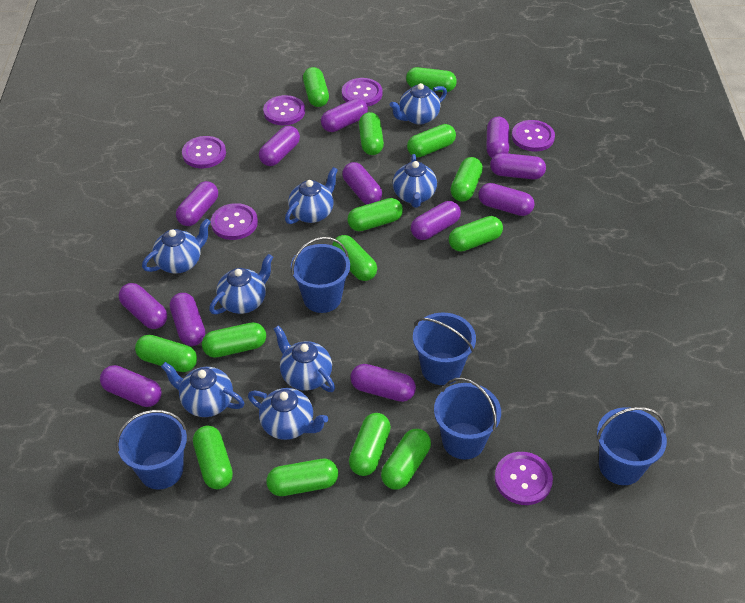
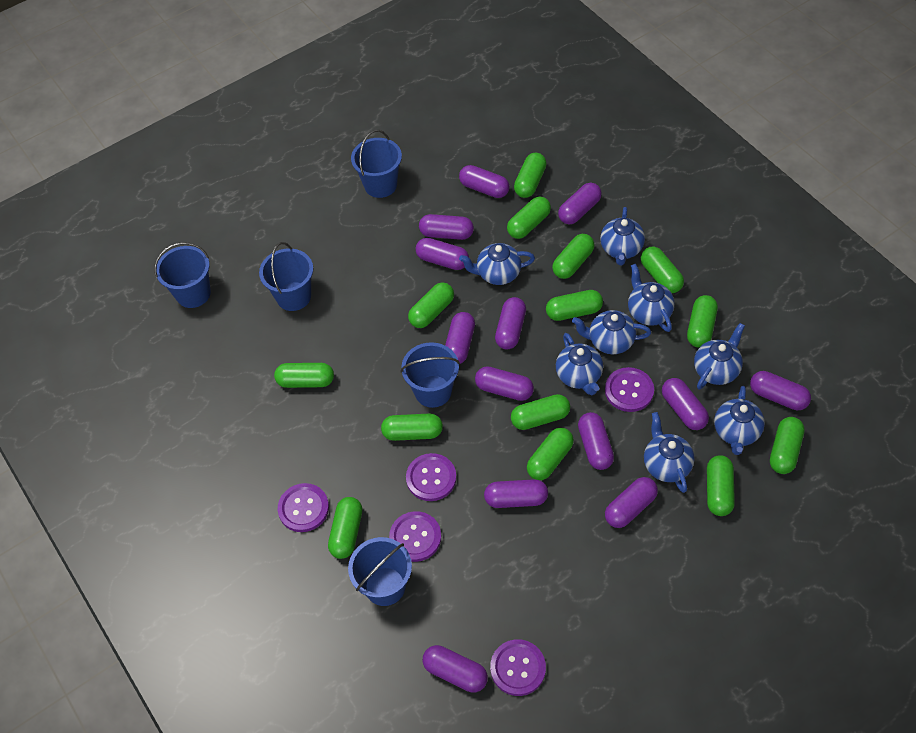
purple button: 6 -> 5
purple capsule: 12 -> 13

